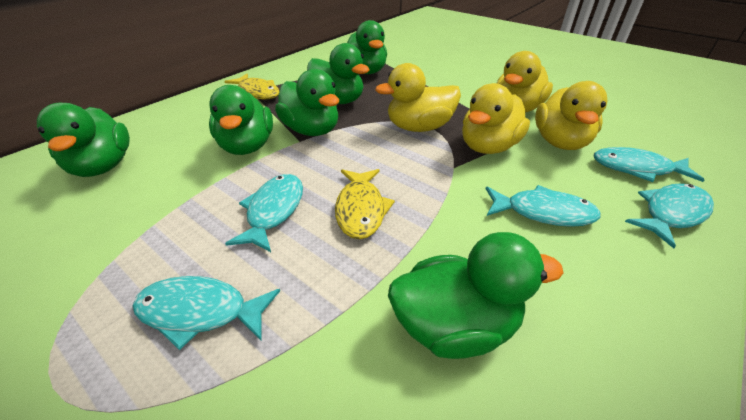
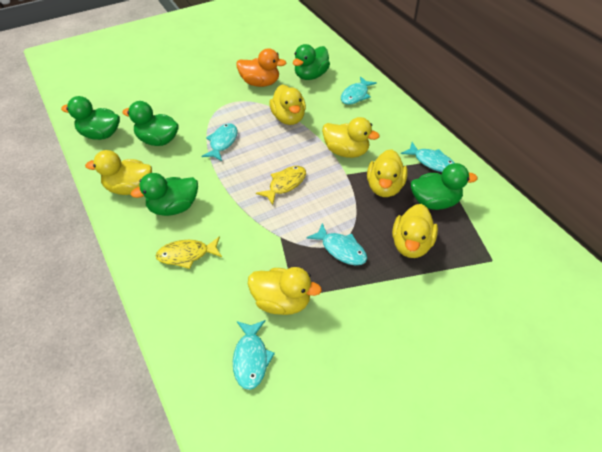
green duck: 6 -> 5
orange duck: 0 -> 1
yellow duck: 4 -> 6

